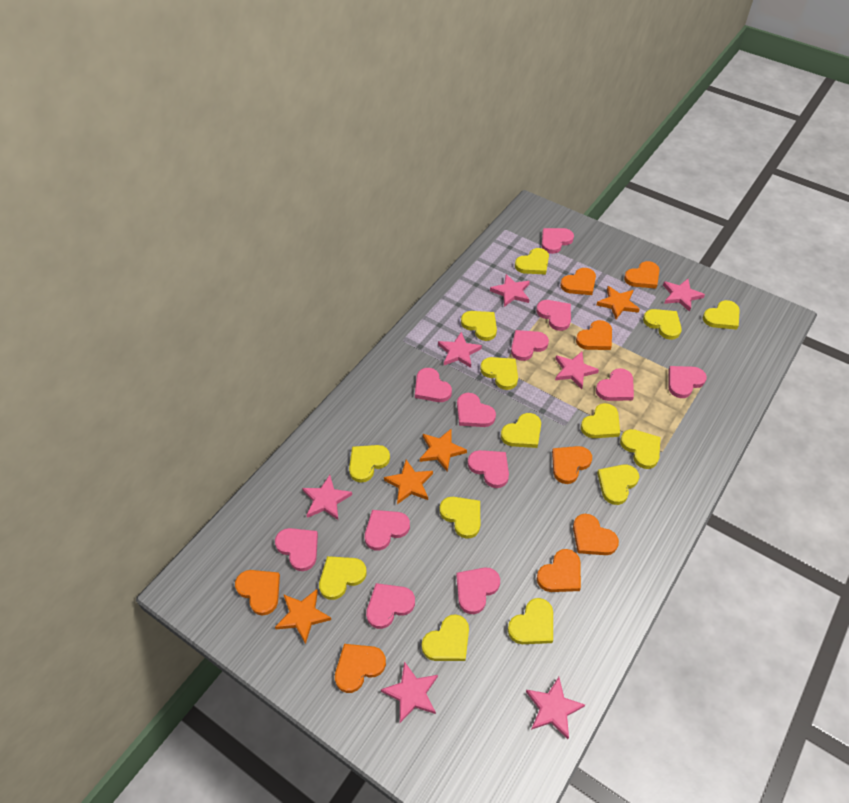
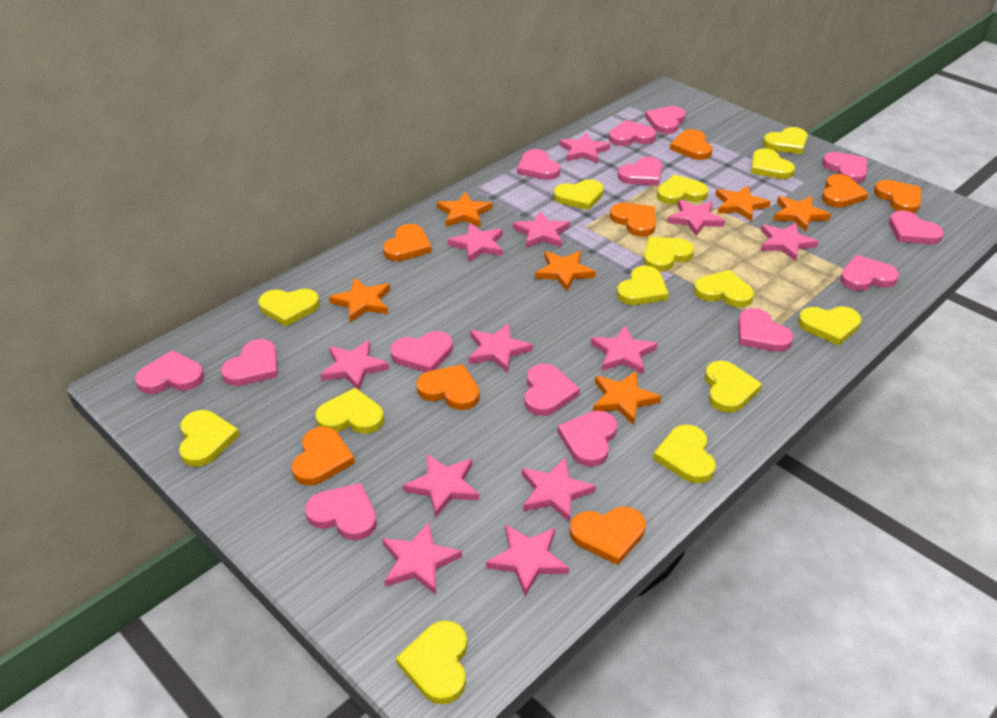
orange star: 4 -> 6
pink heart: 12 -> 14
pink star: 7 -> 12

